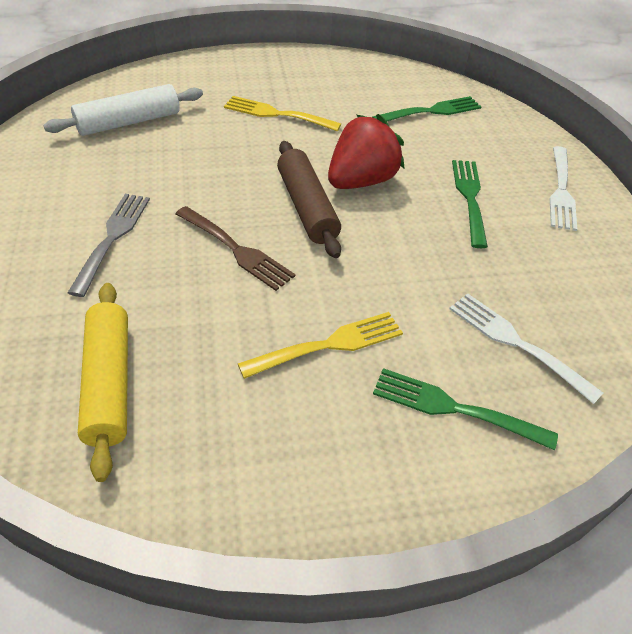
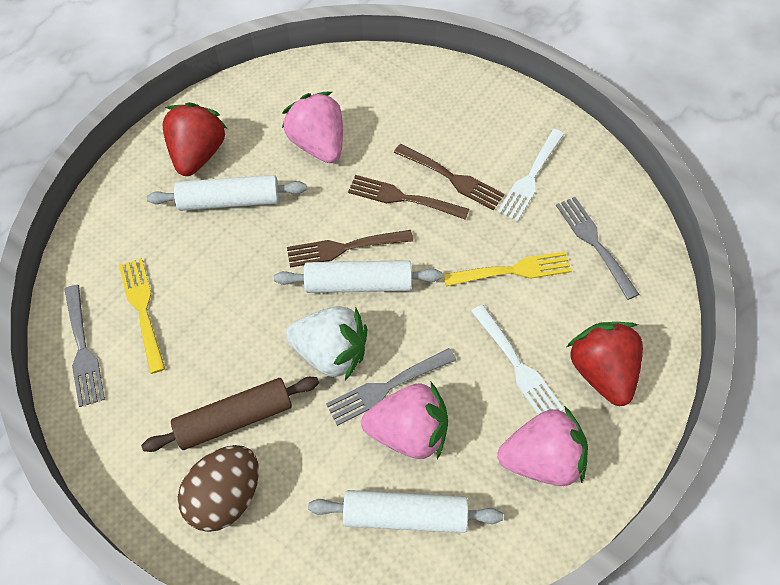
brown egg: 0 -> 1
brown fork: 1 -> 3
green fork: 3 -> 0
grey fork: 1 -> 3
pink strawberry: 0 -> 3
red strawberry: 1 -> 2
white rolling pin: 1 -> 3
white strawberry: 0 -> 1
yellow rolling pin: 1 -> 0

